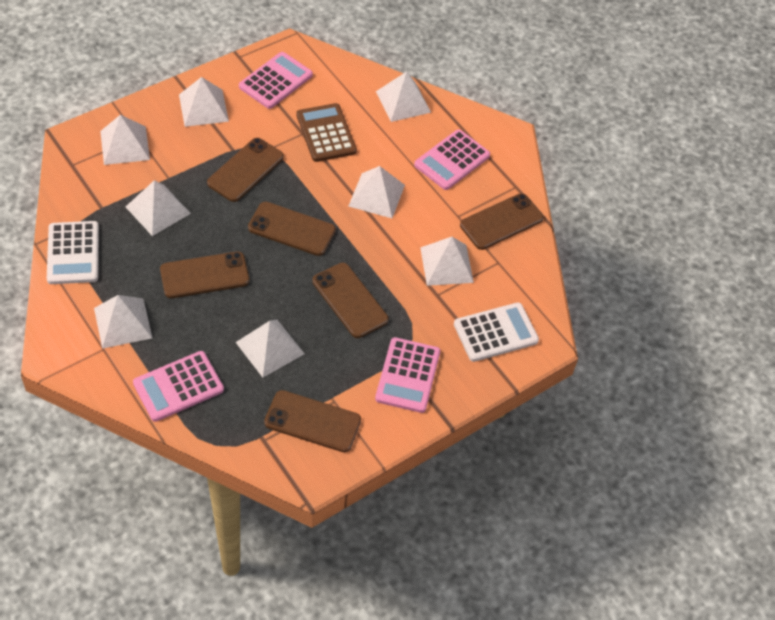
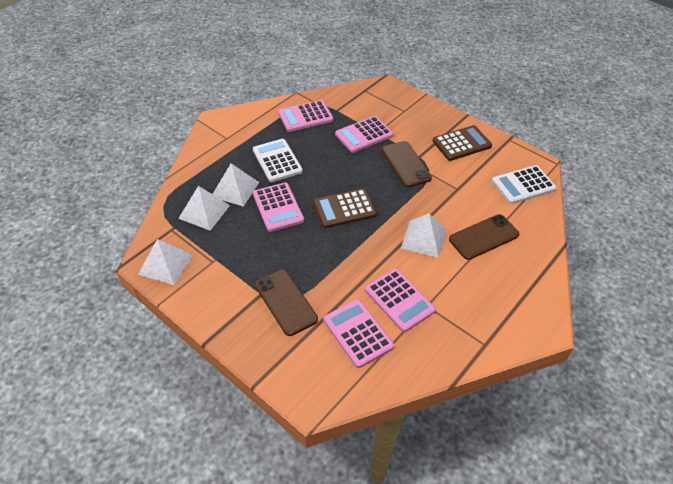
brown calculator: 1 -> 2
brown phone: 6 -> 3
pink calculator: 4 -> 5
white pyramid: 8 -> 4

